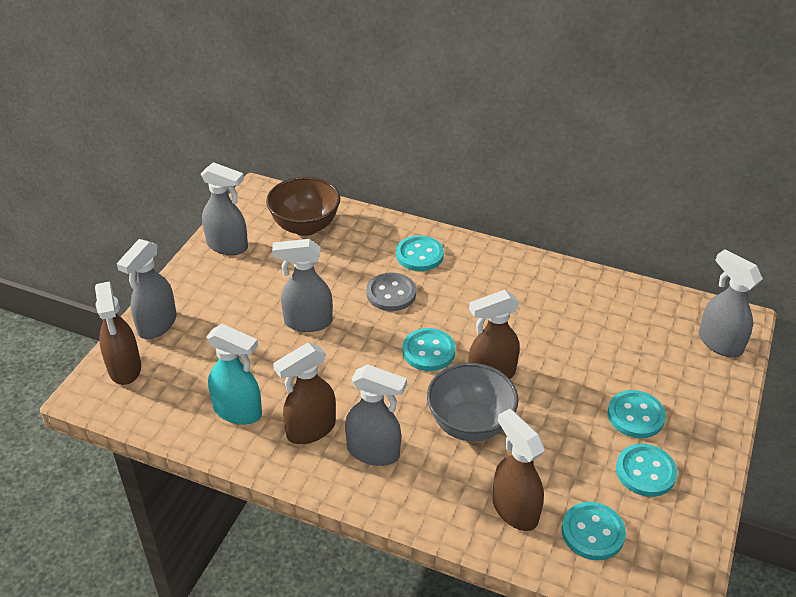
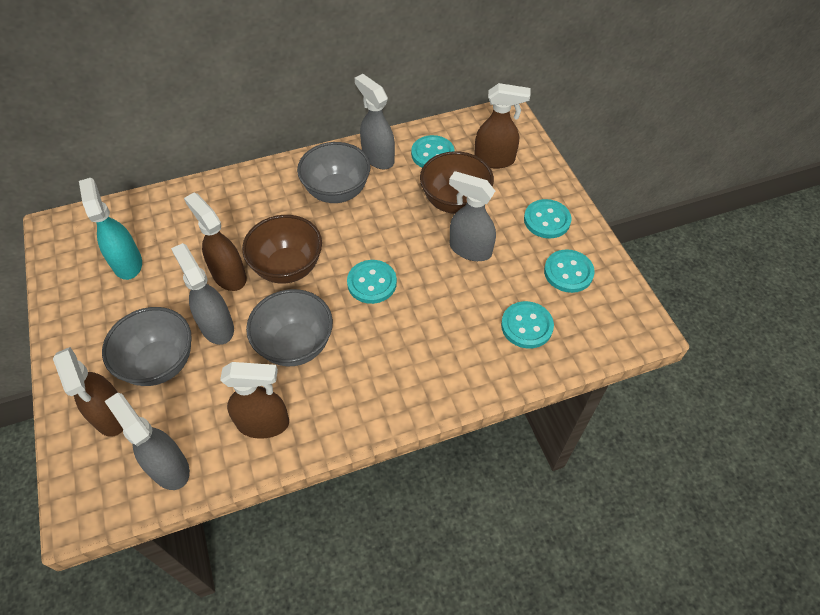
brown bowl: 1 -> 2
grey bowl: 1 -> 3
grey button: 1 -> 0
grey spray bottle: 5 -> 4

